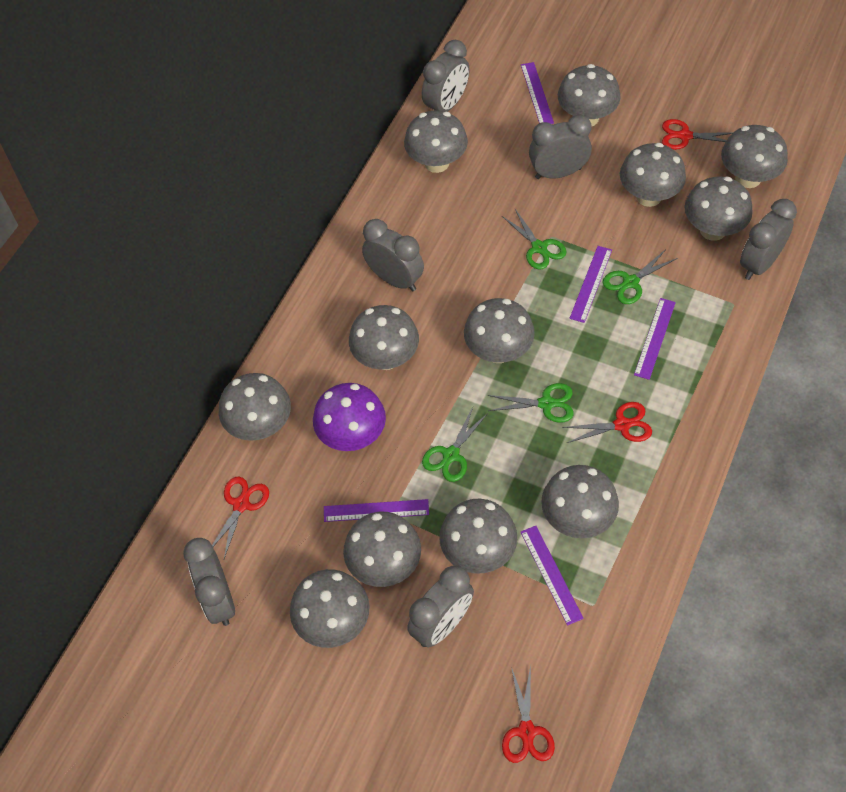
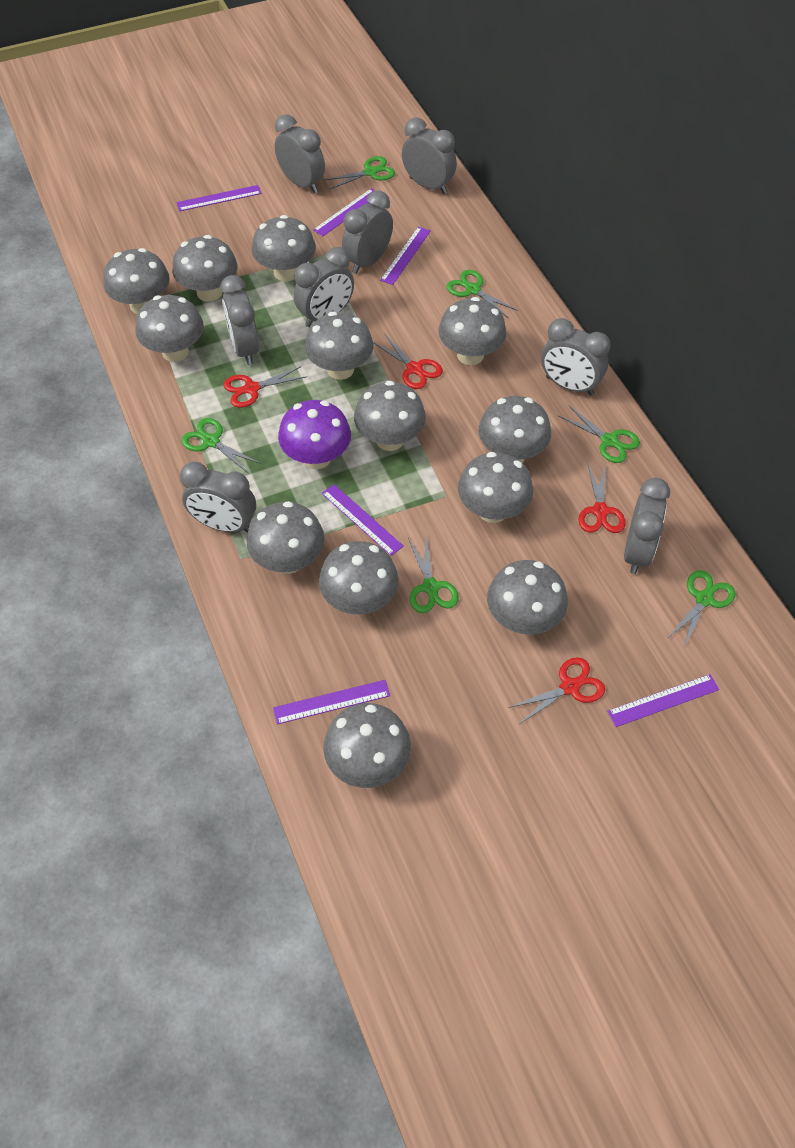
green scissors: 4 -> 6
grey clock: 6 -> 8
grey mushroom: 12 -> 13
purple ruler: 5 -> 6

